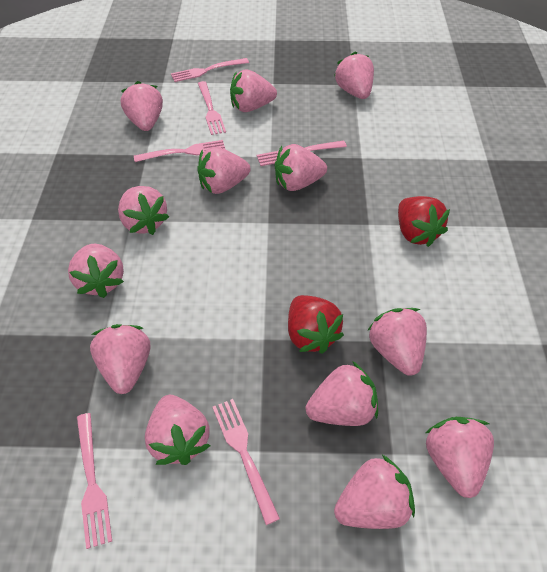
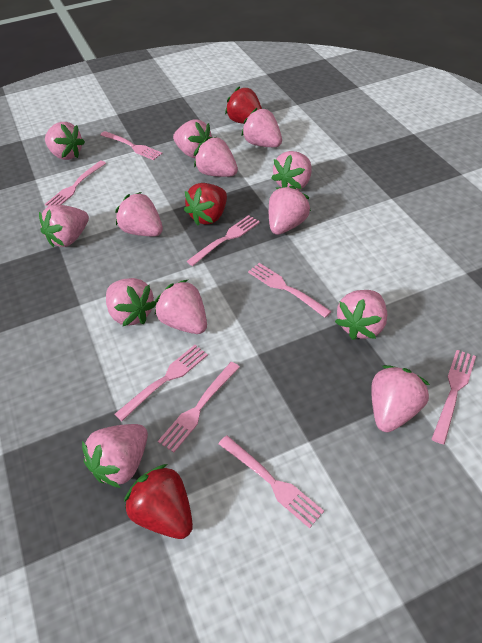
pink fork: 6 -> 8
red strawberry: 2 -> 3

